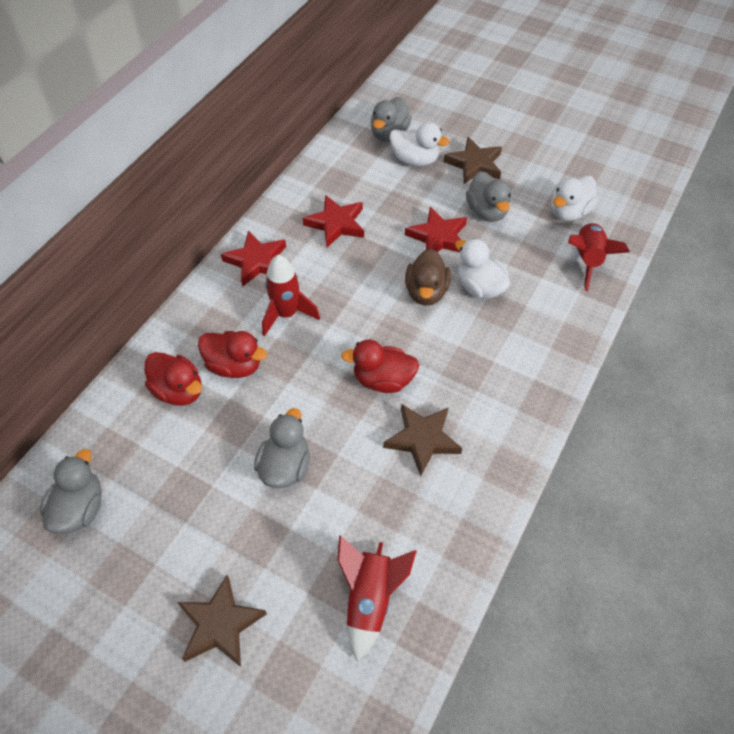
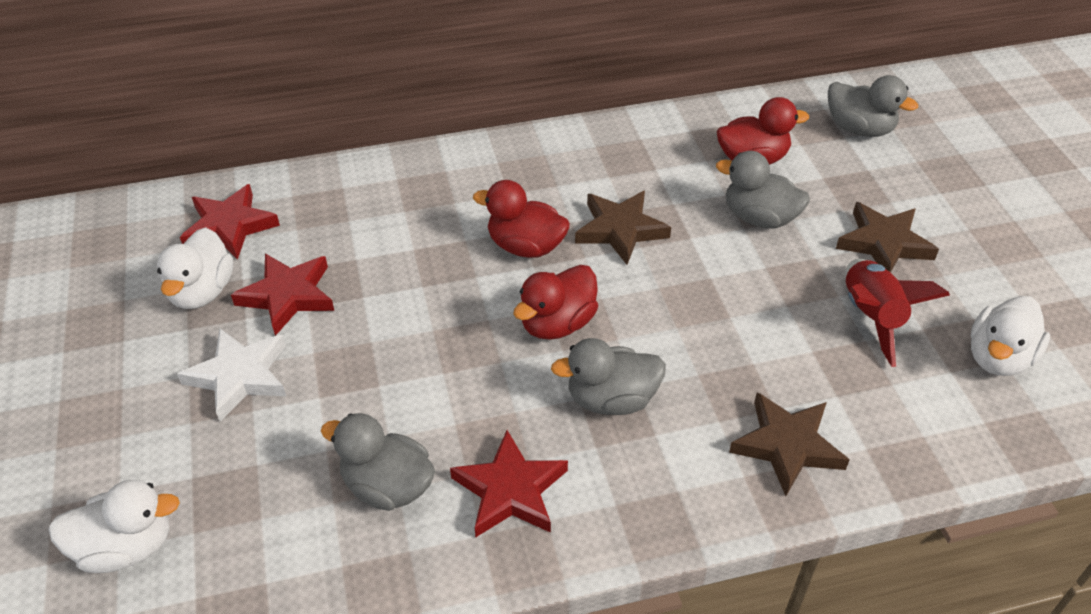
brown duck: 1 -> 0
red rocket: 3 -> 1
white star: 0 -> 1

